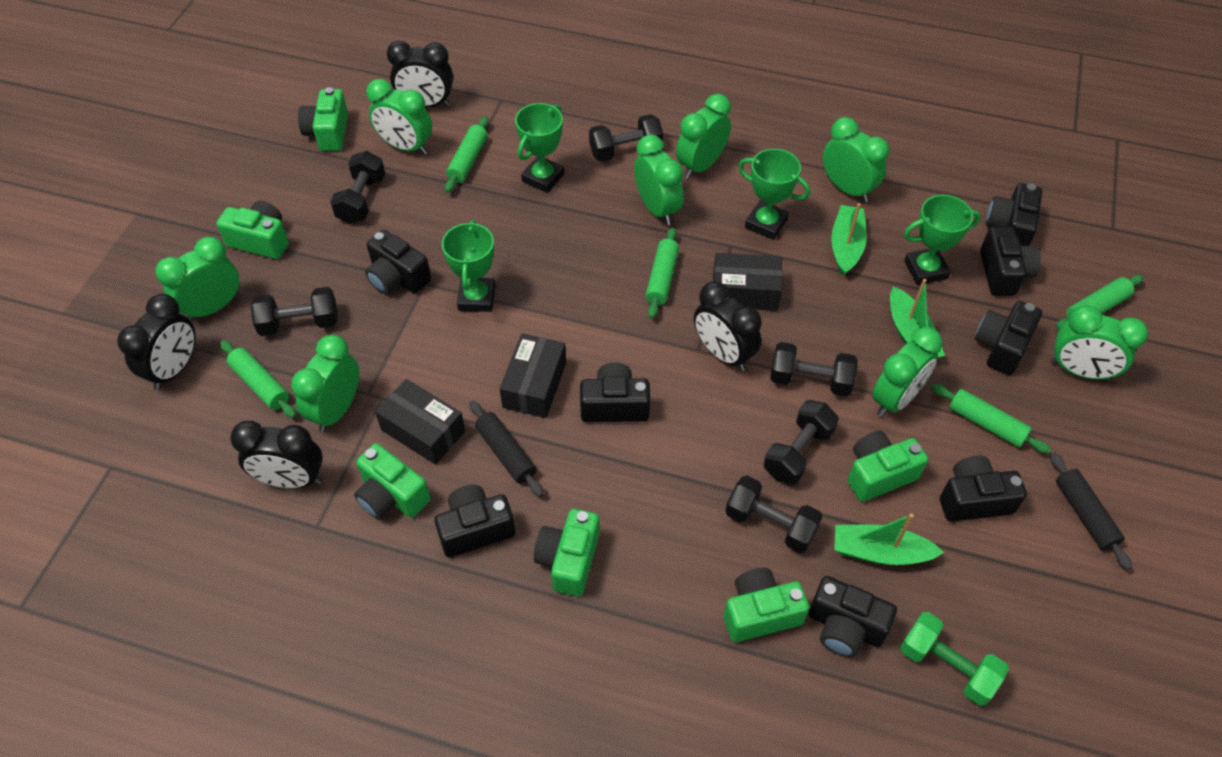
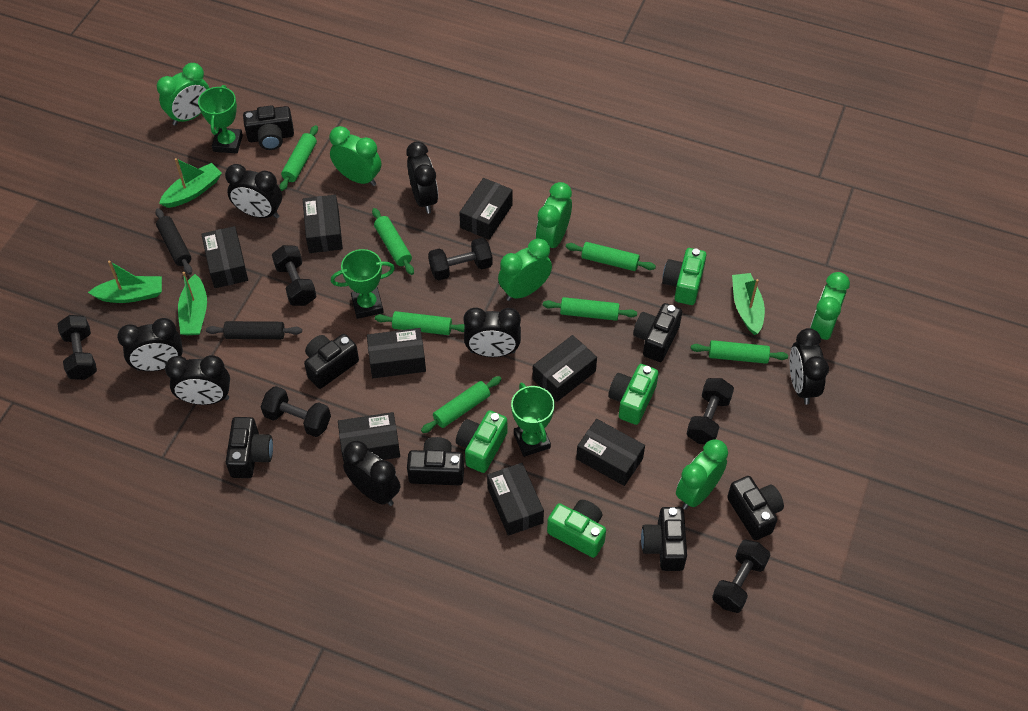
black box: 3 -> 8
black camera: 8 -> 7
black clock: 4 -> 7
green boat: 3 -> 4
green camera: 6 -> 4
green clock: 8 -> 6
green dumbbell: 1 -> 0
green rolling pin: 5 -> 7
green trophy: 4 -> 3

